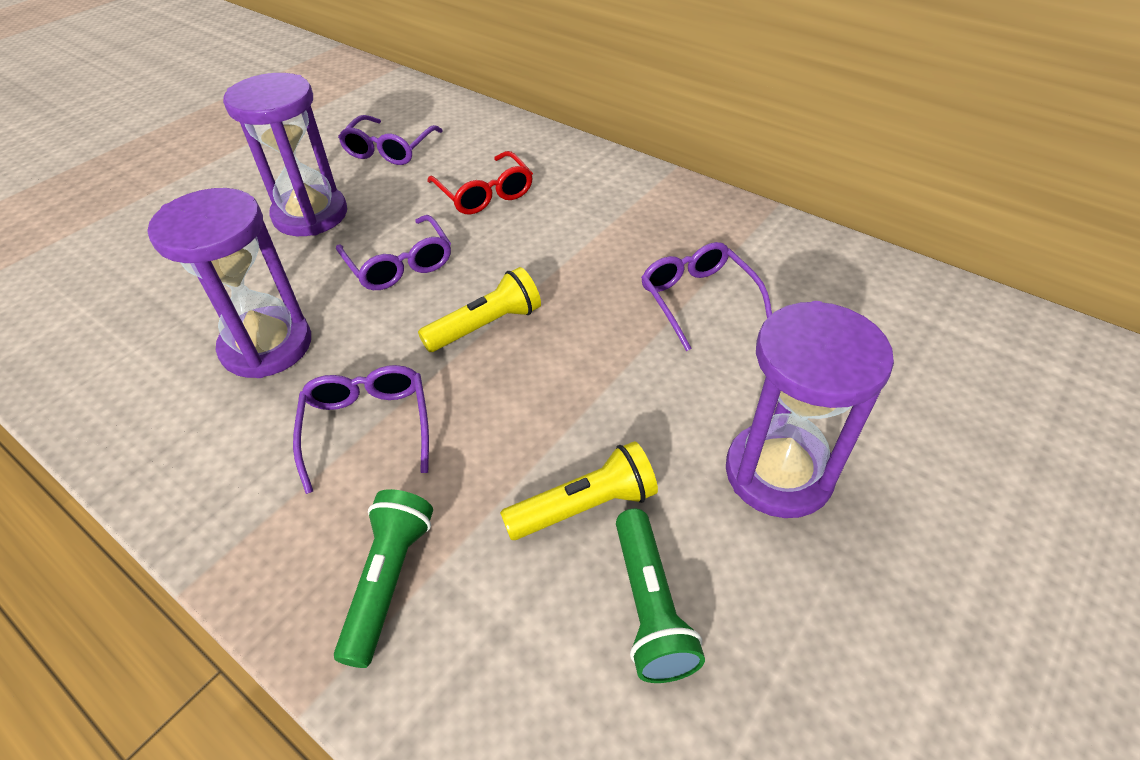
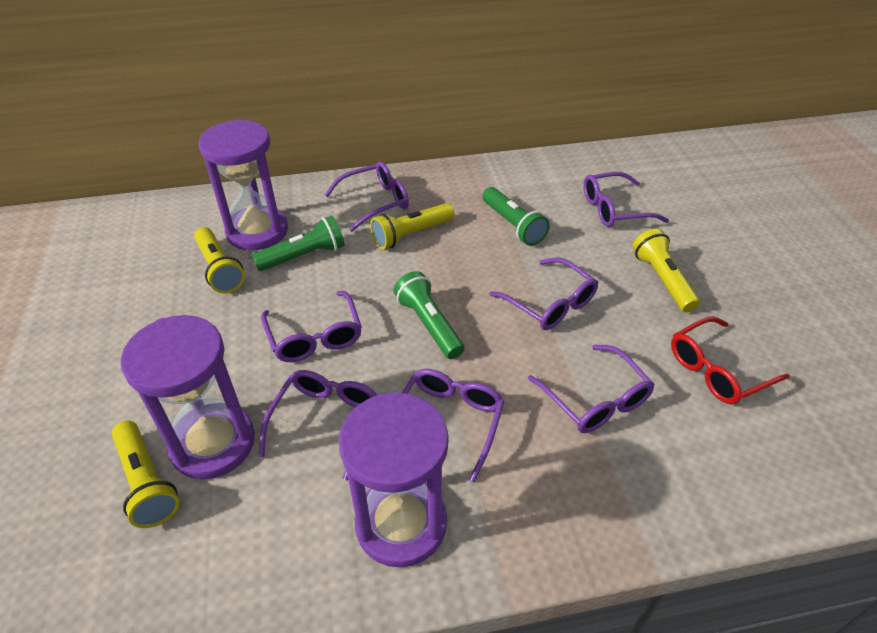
green flashlight: 2 -> 3
purple glasses: 4 -> 7
yellow flashlight: 2 -> 4

